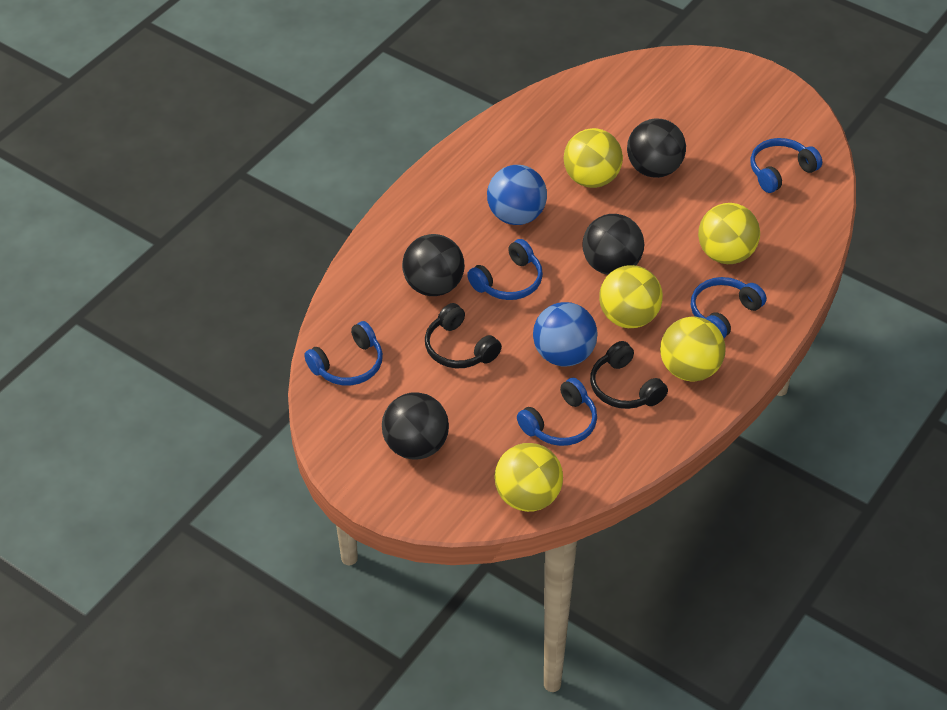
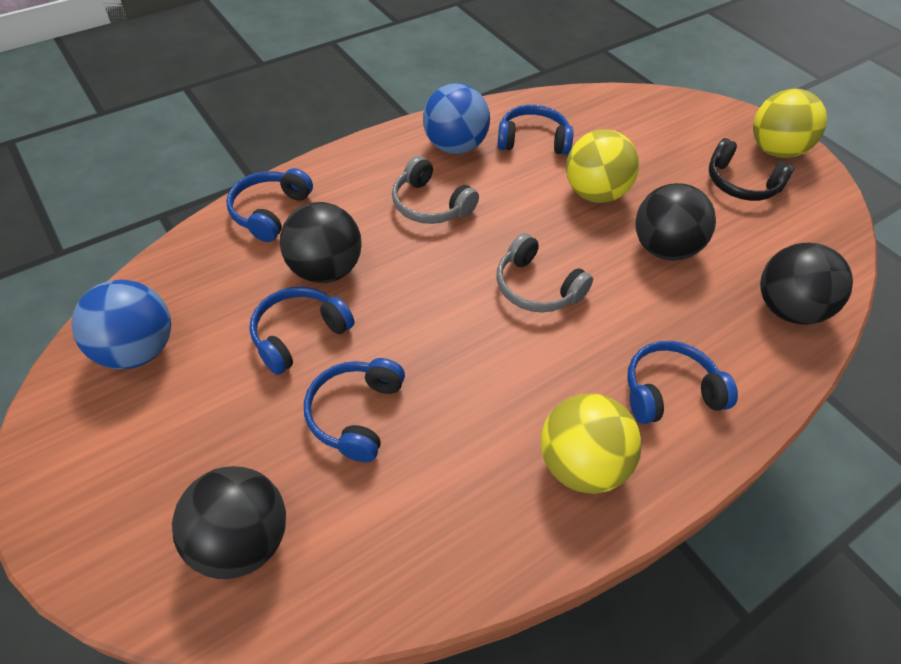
black headphones: 2 -> 1
grey headphones: 0 -> 2
yellow ball: 5 -> 3

